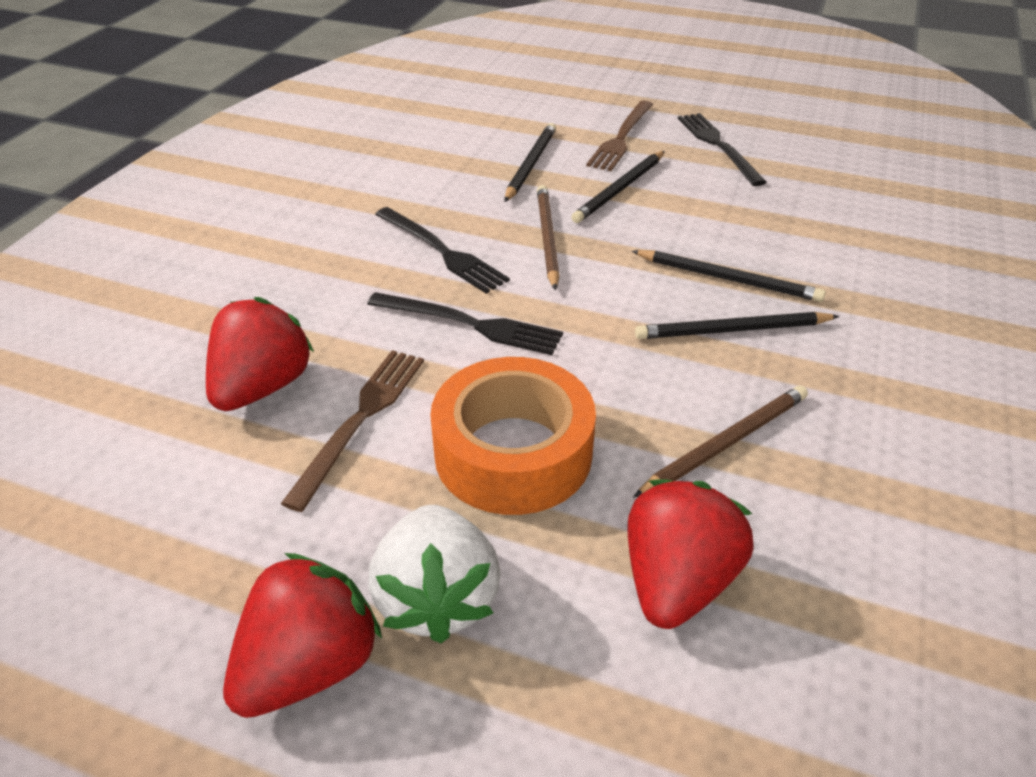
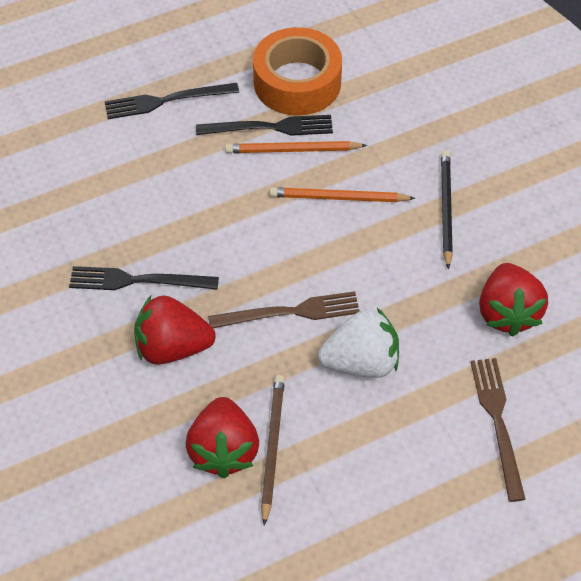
black pencil: 4 -> 1
brown pencil: 2 -> 1
orange pencil: 0 -> 2

